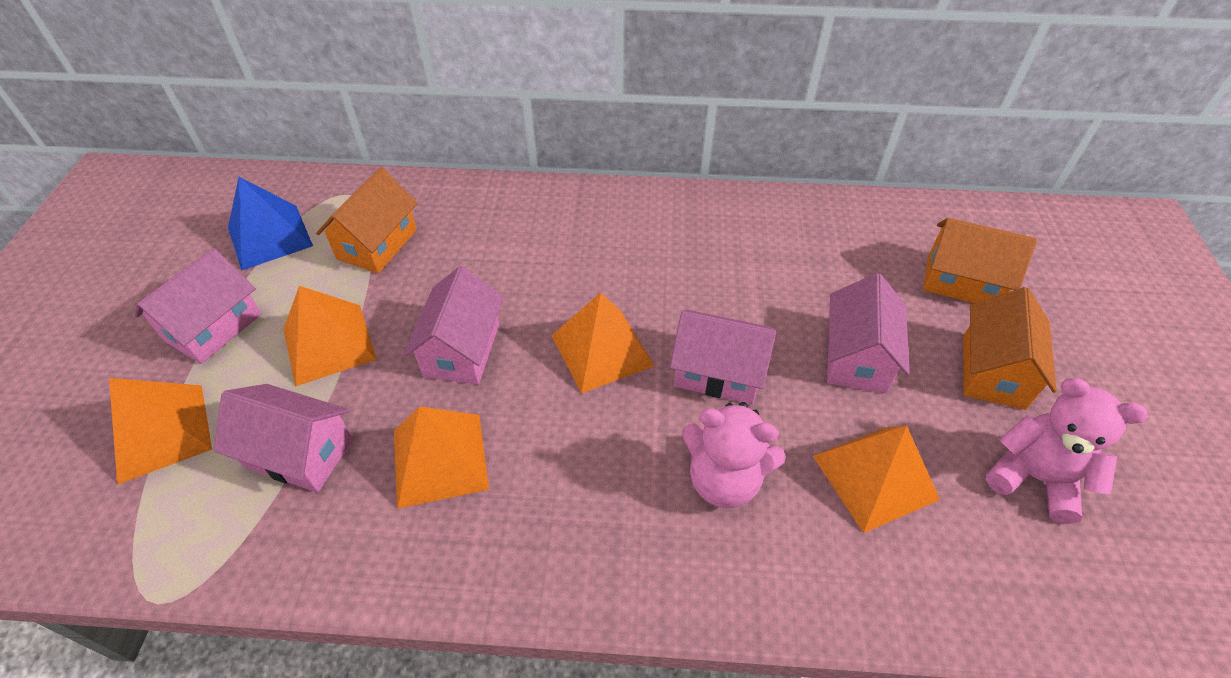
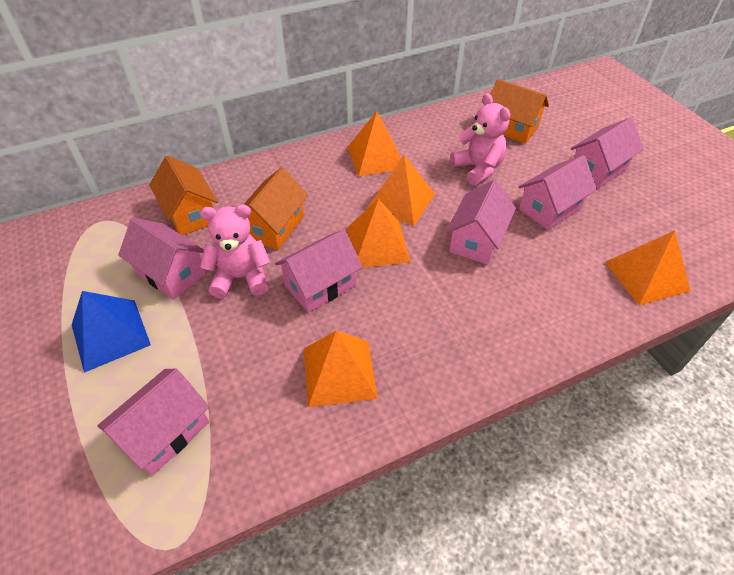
pink house: 5 -> 6

